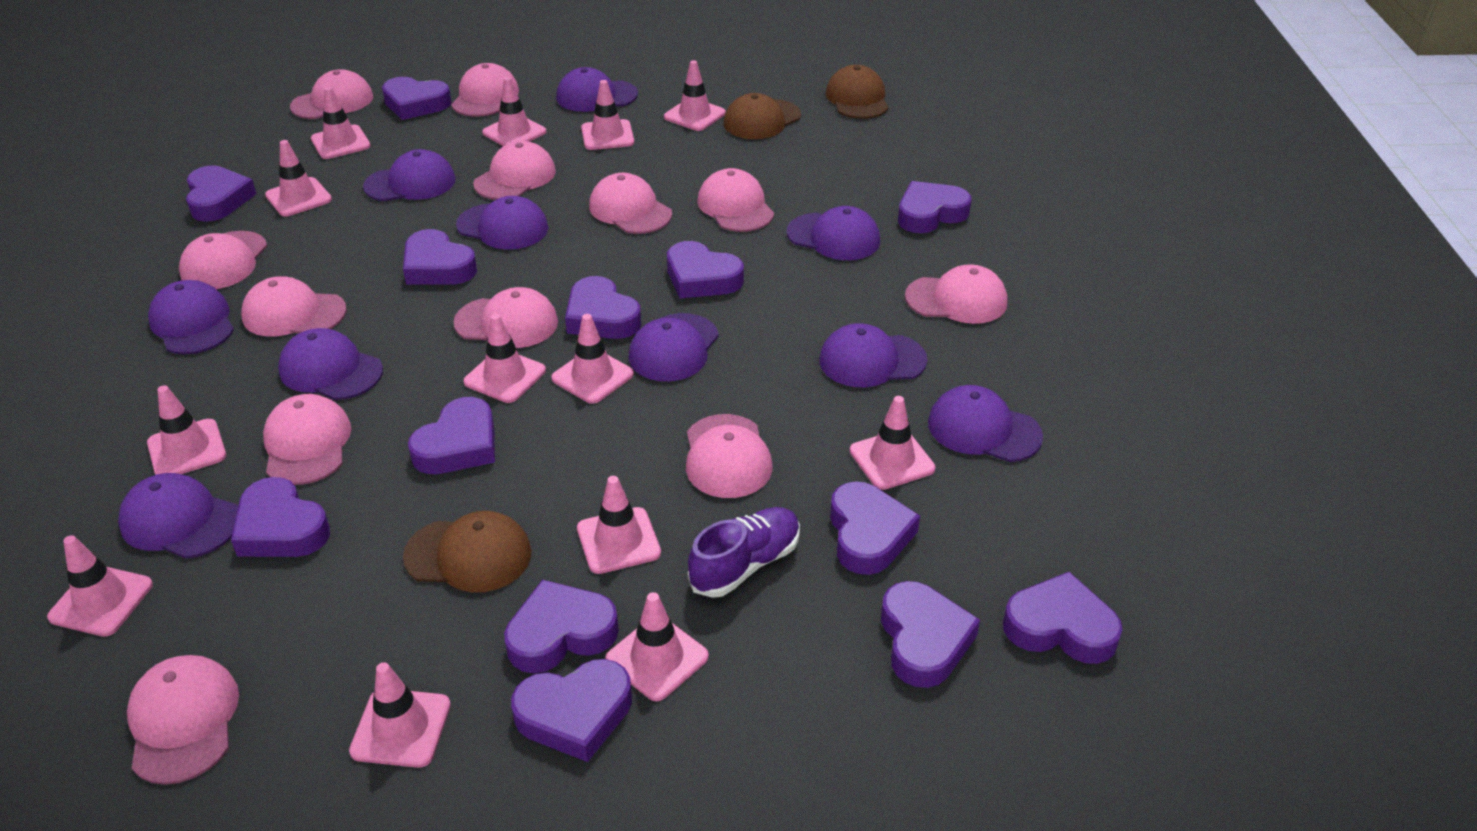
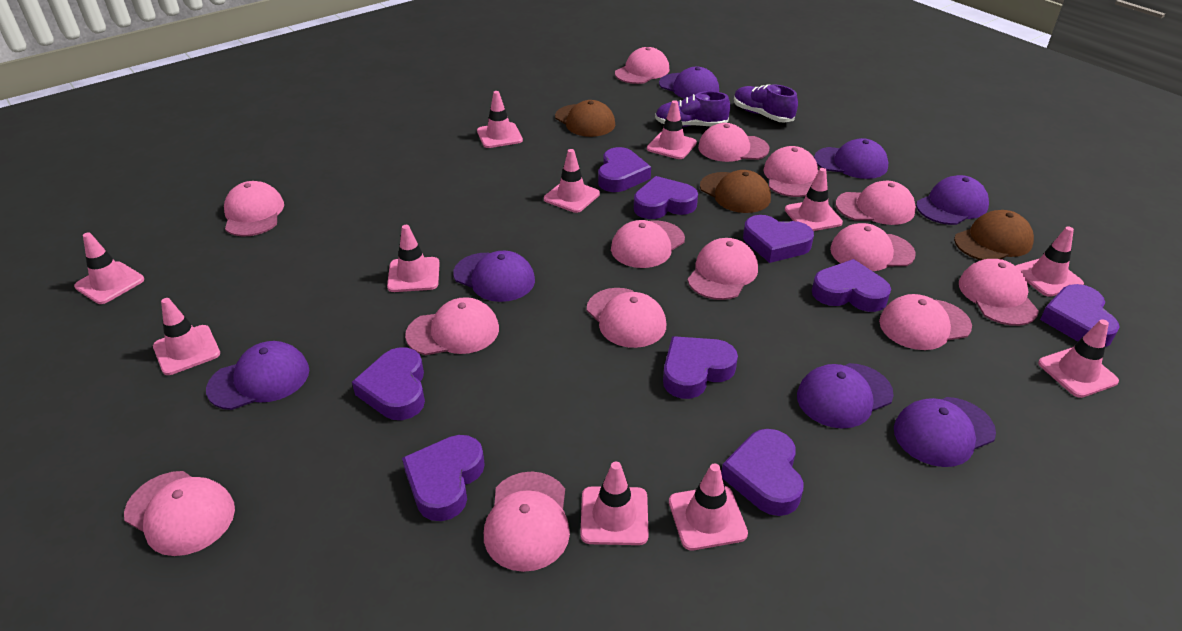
pink cap: 12 -> 14
pink traffic cone: 13 -> 11
purple cap: 10 -> 7
purple heart: 13 -> 9
purple shoe: 1 -> 2

